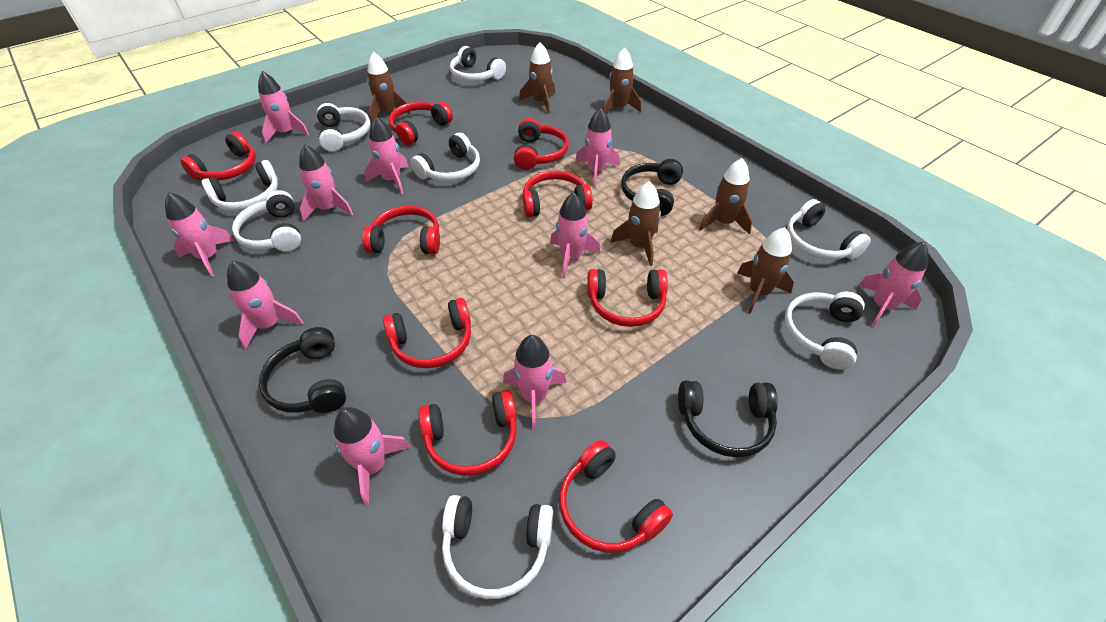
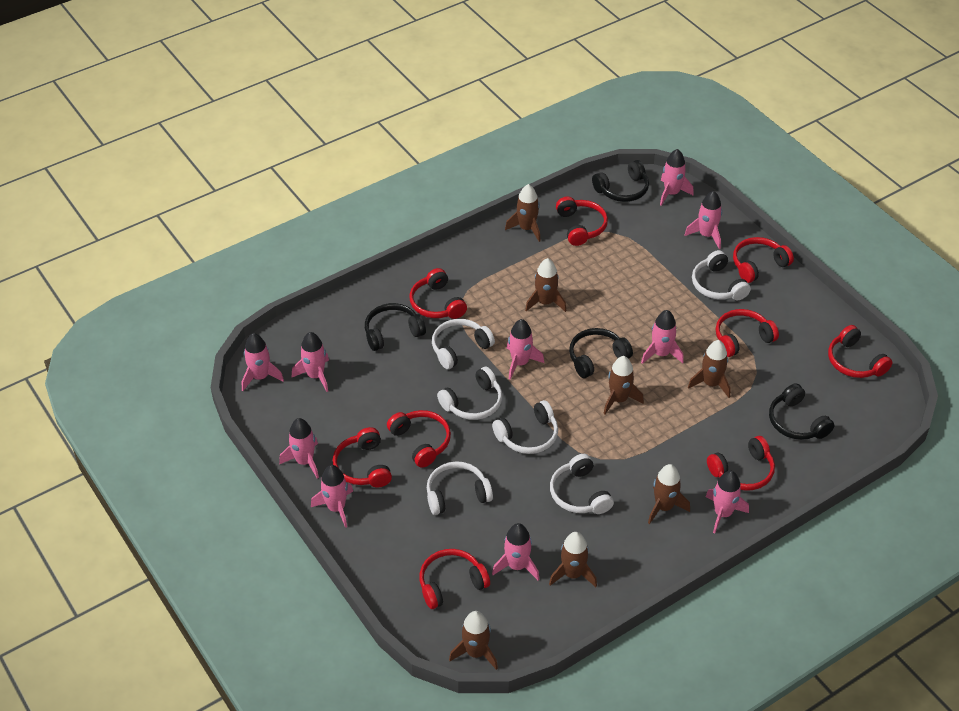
black headphones: 3 -> 4
brown rocket: 6 -> 7
white headphones: 8 -> 6

